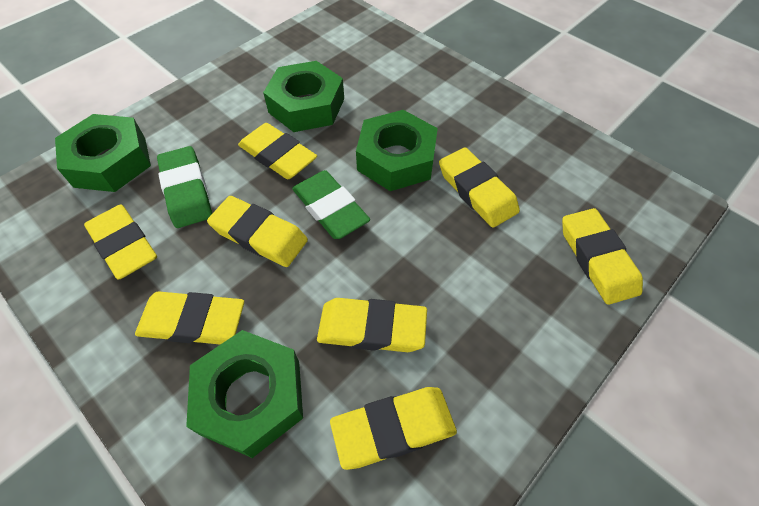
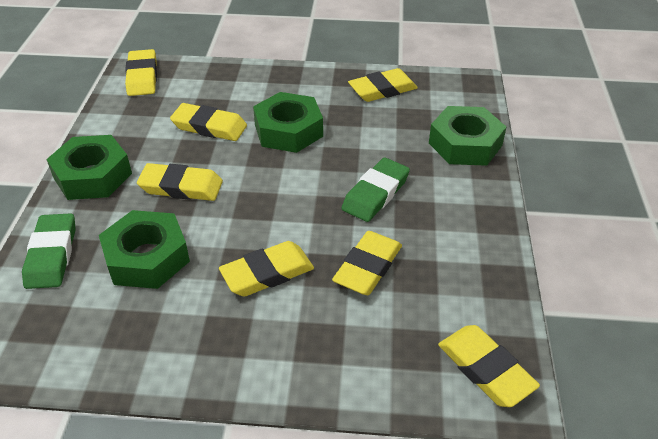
yellow eraser: 8 -> 7

